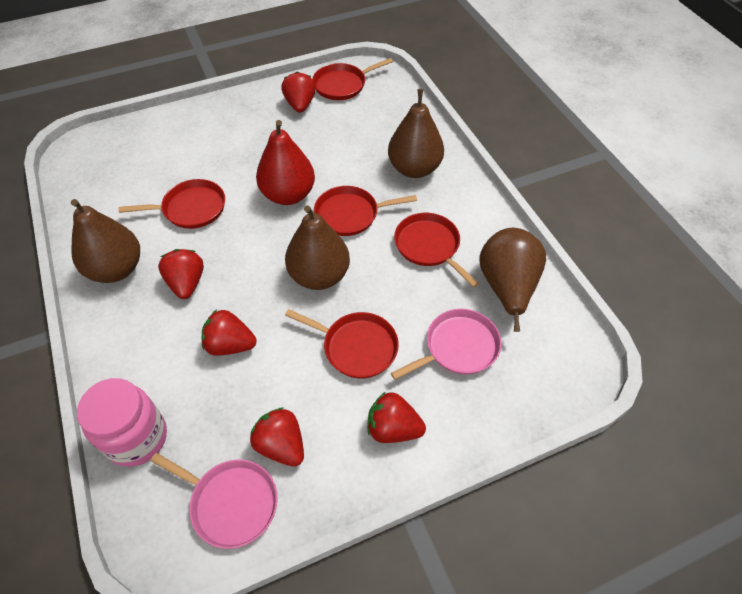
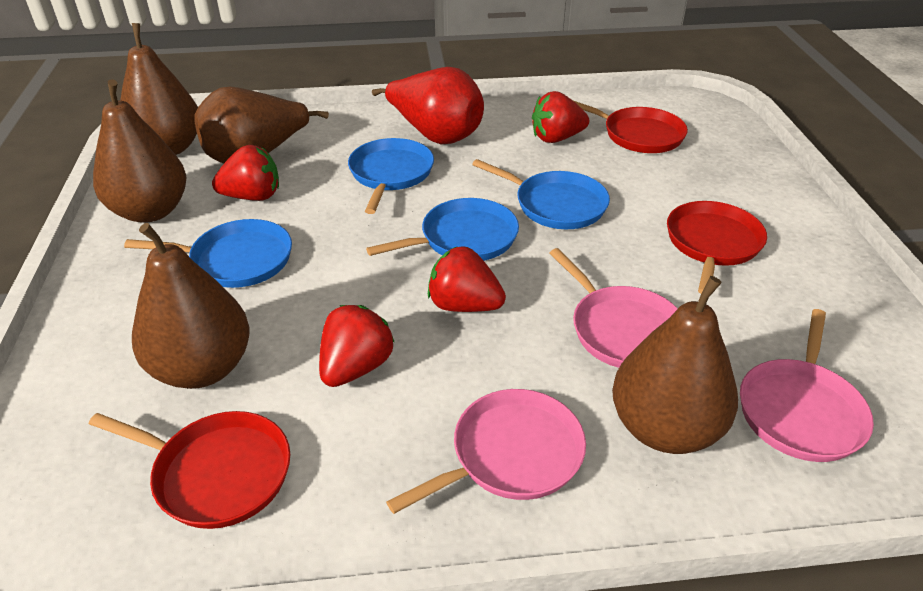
blue pan: 0 -> 4
brown pear: 4 -> 5
pink jar: 1 -> 0
pink pan: 2 -> 3
red pan: 5 -> 3
red strawberry: 5 -> 4

